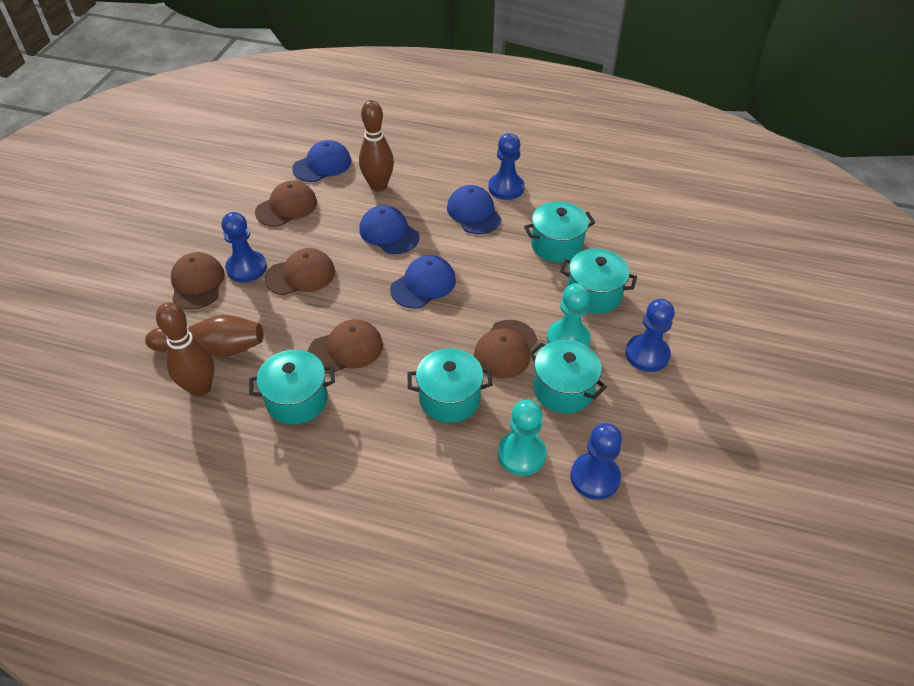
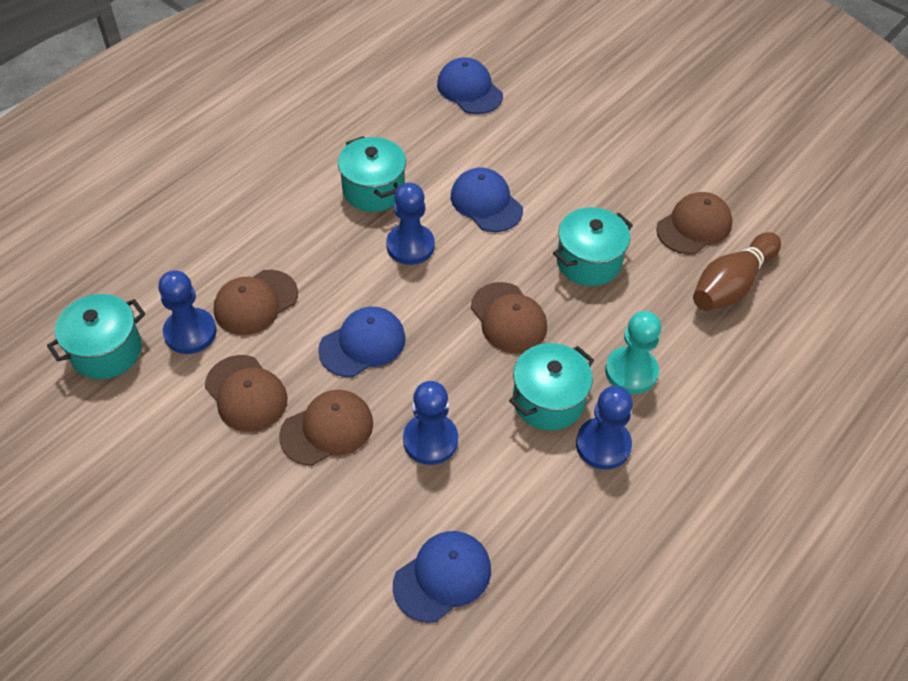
brown bowling pin: 3 -> 1
turquoise pawn: 2 -> 1
turquoise pot: 5 -> 4

